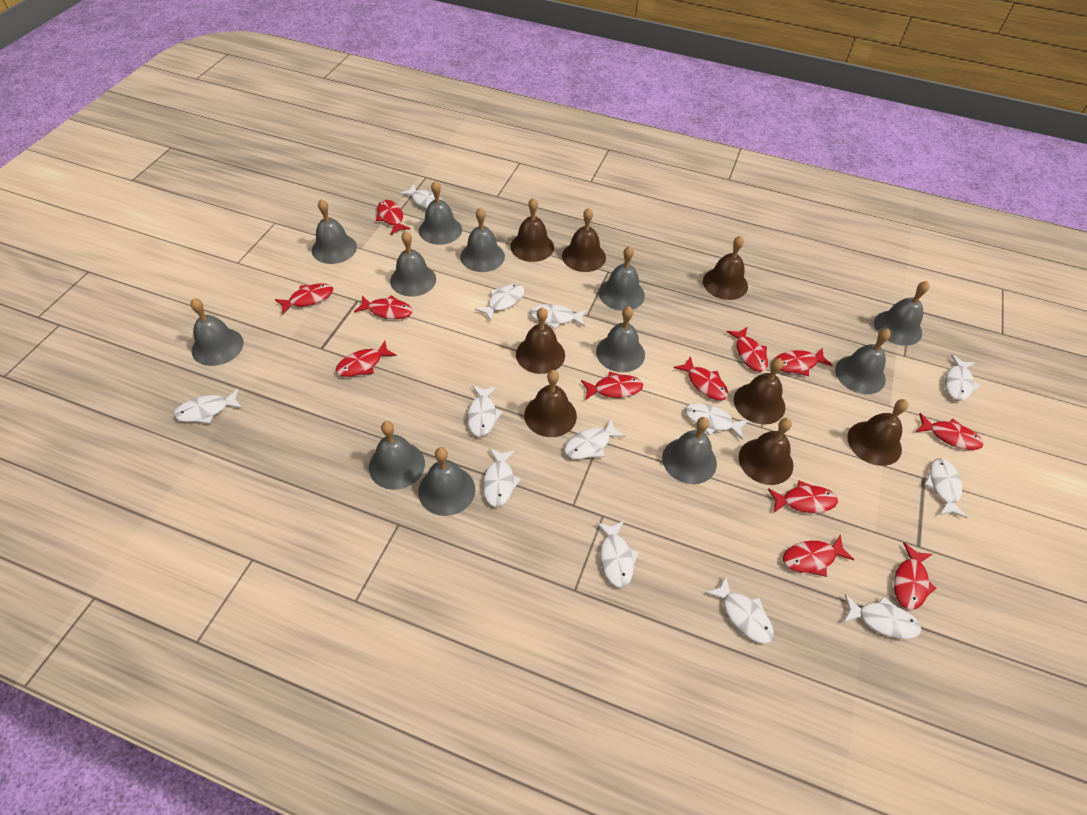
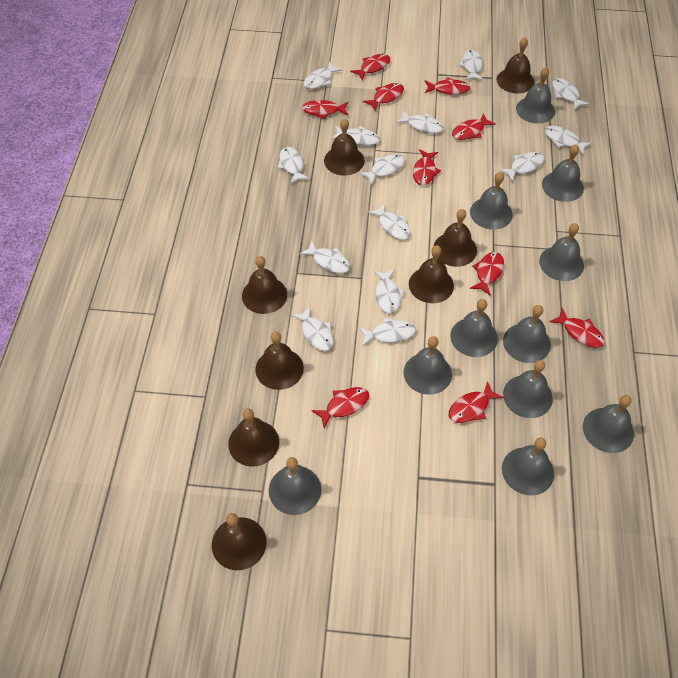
grey bell: 12 -> 11
red fish: 12 -> 10
white fish: 13 -> 14

